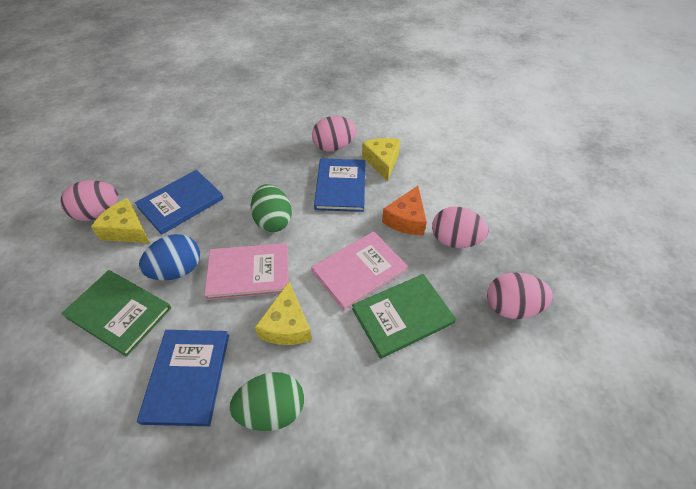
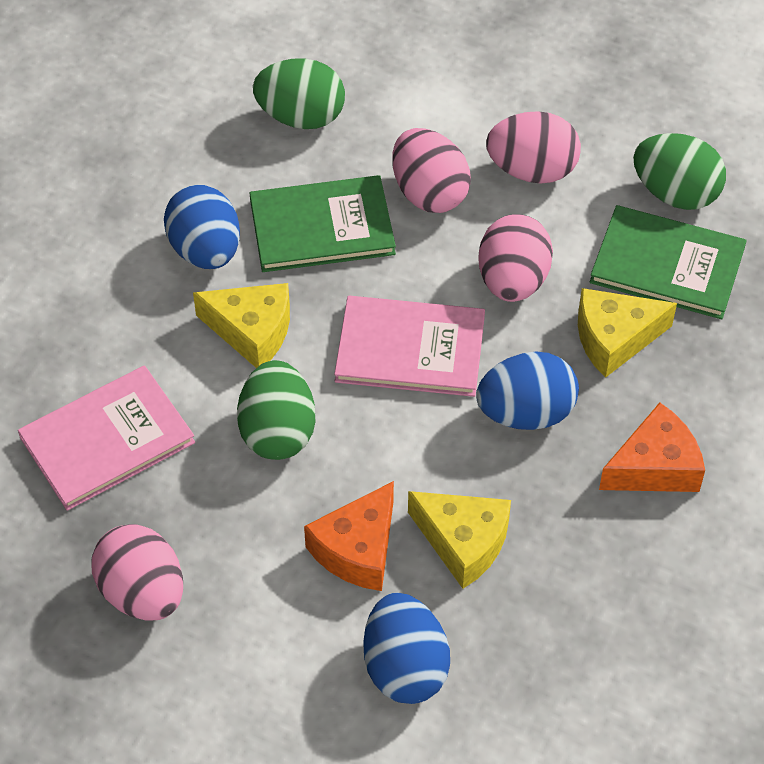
blue book: 3 -> 0
blue egg: 1 -> 3
green egg: 2 -> 3
orange cheese: 1 -> 2

